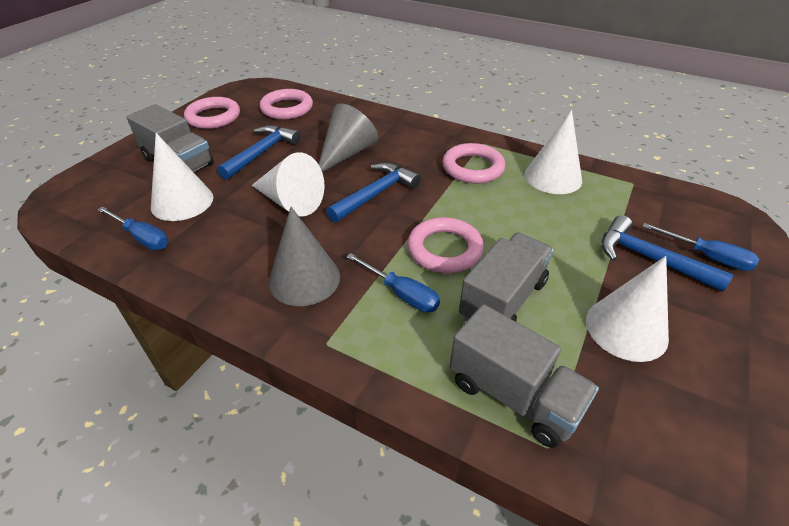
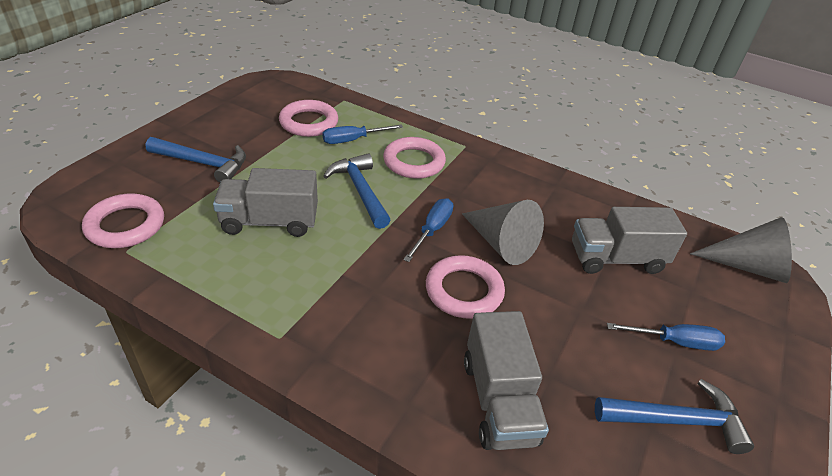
white cone: 4 -> 0

